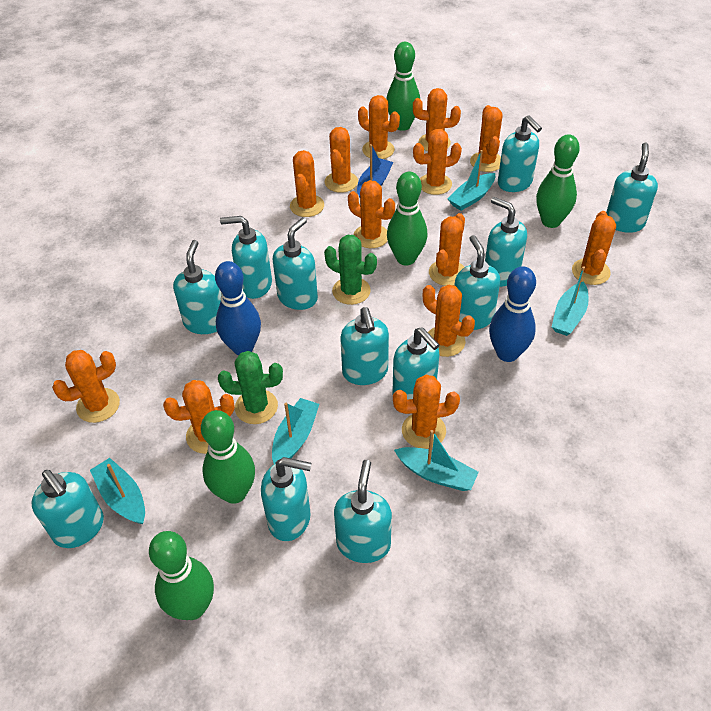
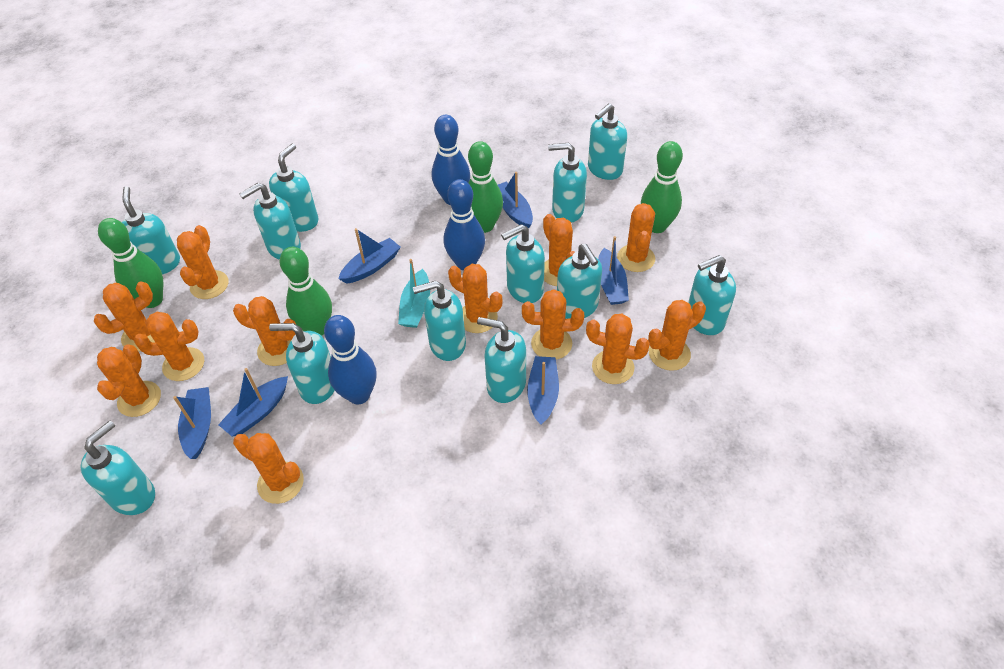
blue boat: 1 -> 6
blue bowling pin: 2 -> 3
green bowling pin: 5 -> 4
green cactus: 2 -> 0
orange cactus: 13 -> 12
turquoise boat: 5 -> 1

